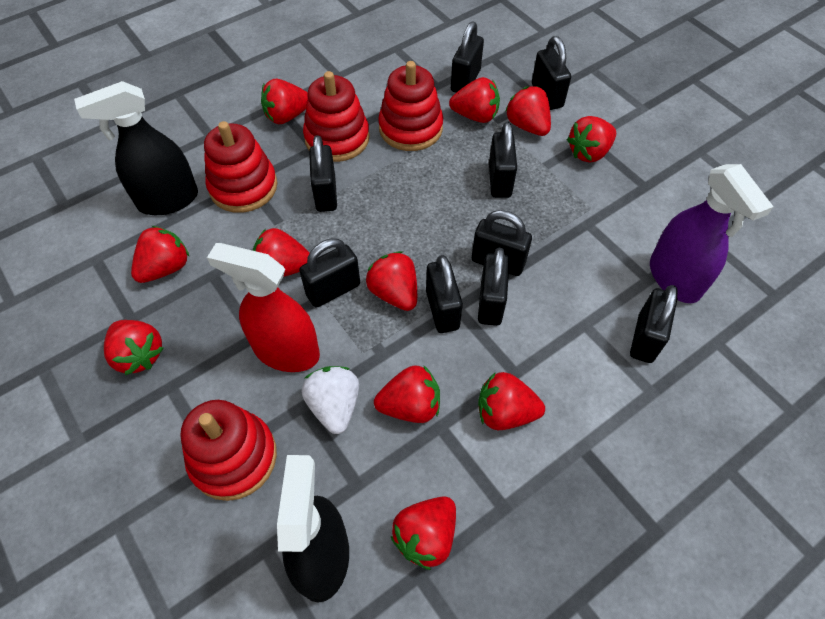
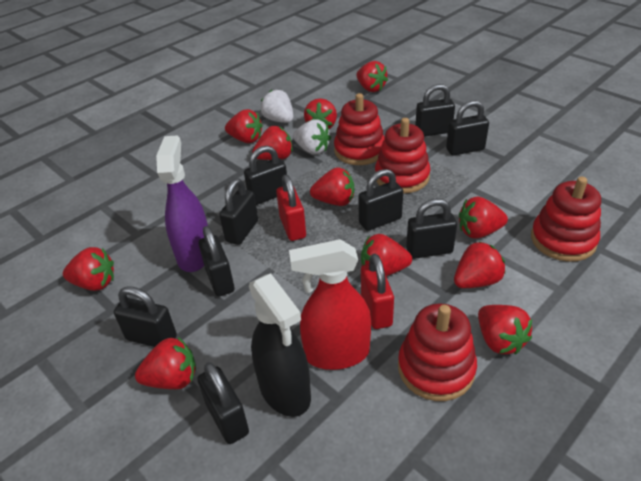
black spray bottle: 2 -> 1
red padlock: 0 -> 2
white strawberry: 1 -> 2

